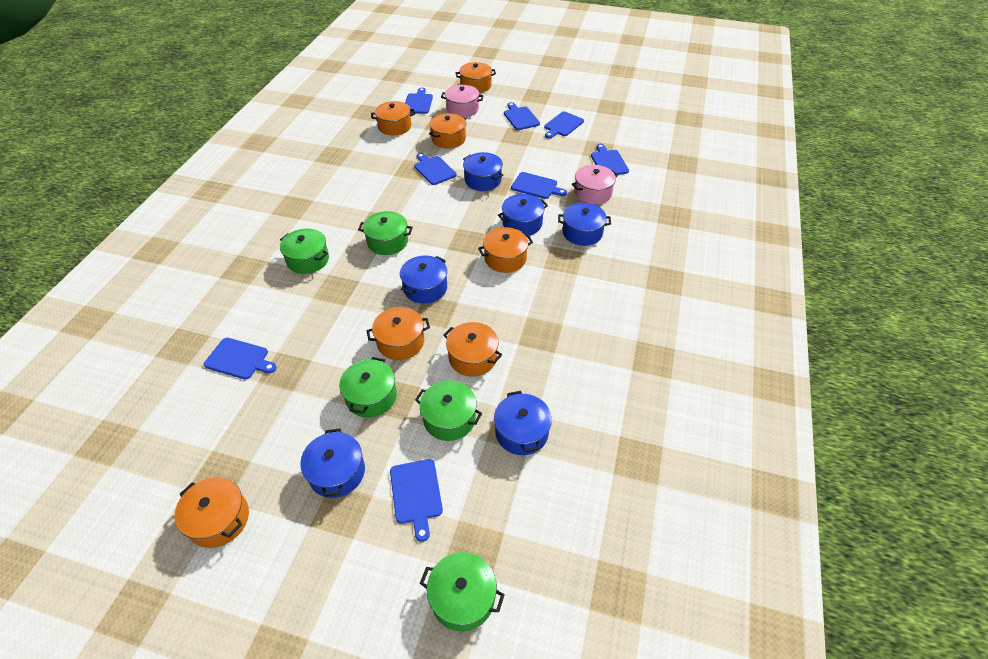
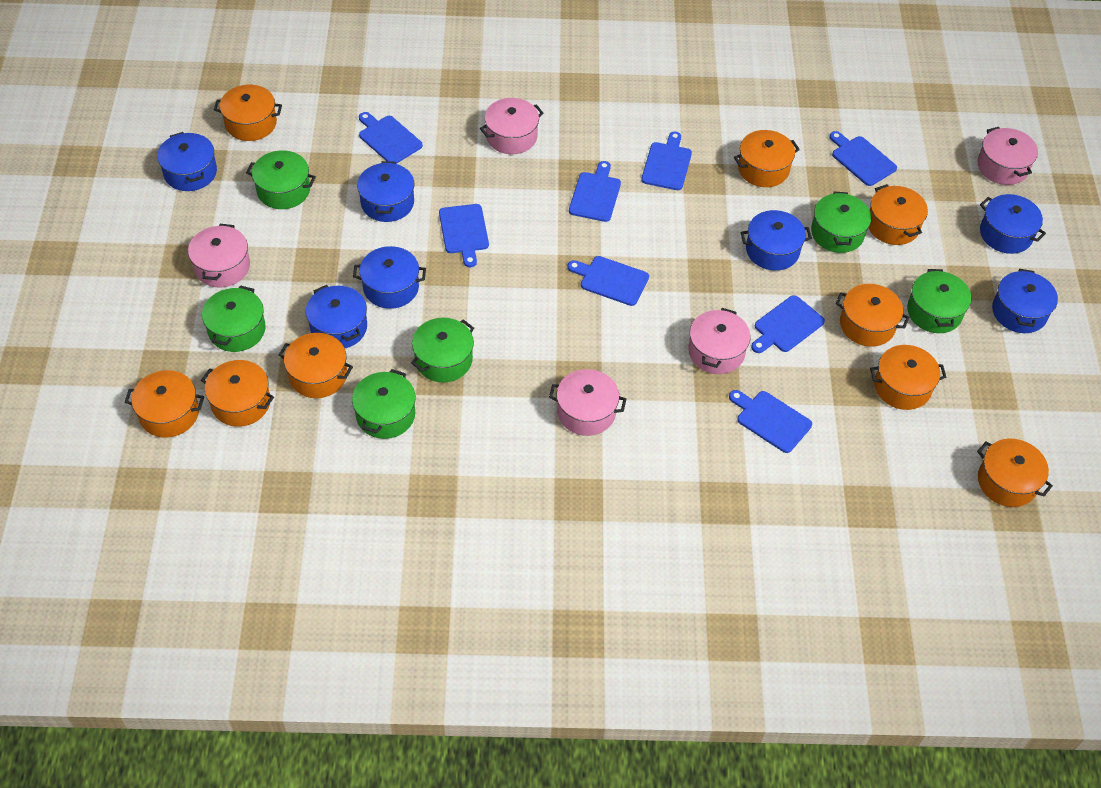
blue pot: 6 -> 7
green pot: 5 -> 6
orange pot: 7 -> 9
pink pot: 2 -> 5

